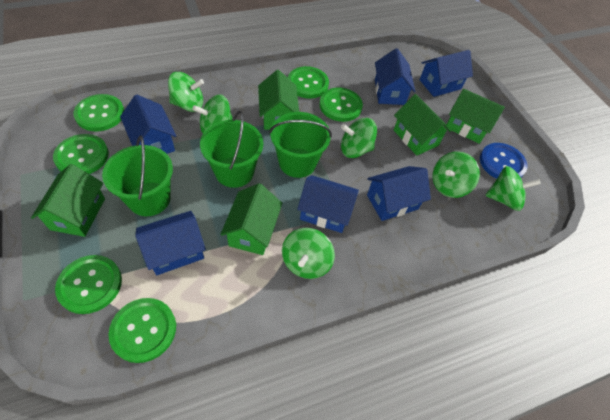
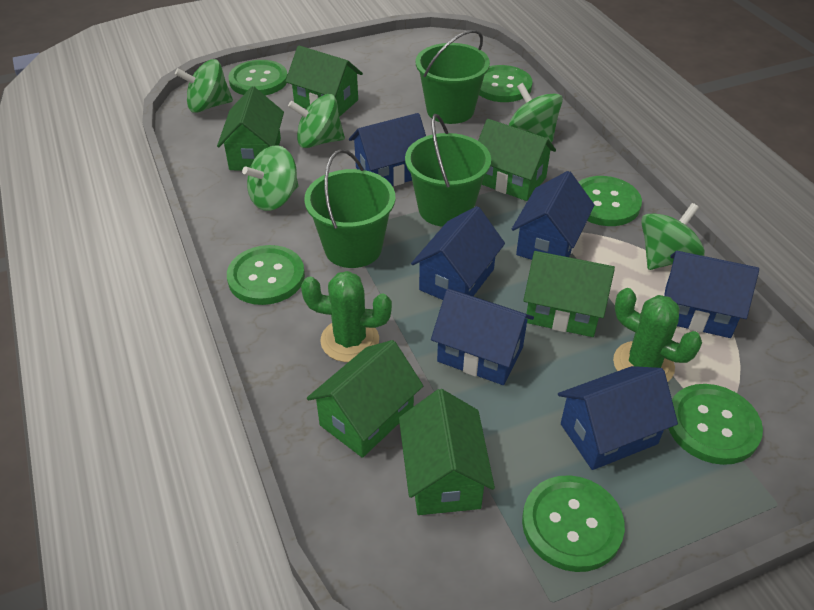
blue button: 1 -> 0
green cactus: 0 -> 2
green house: 5 -> 6
green spinning top: 6 -> 5

